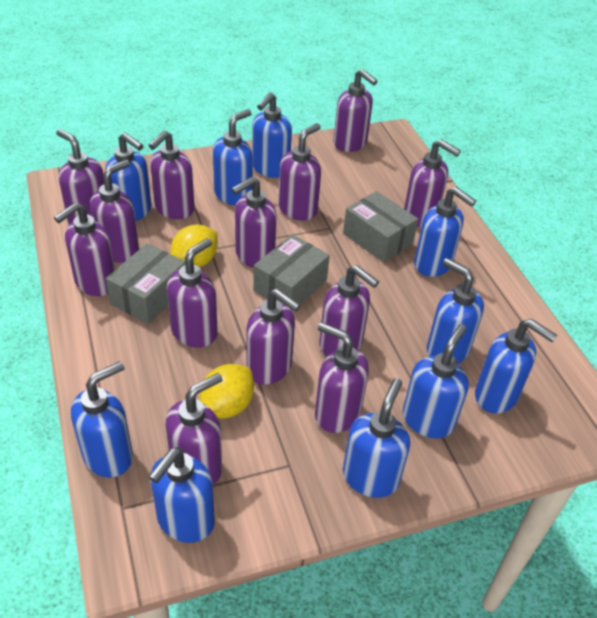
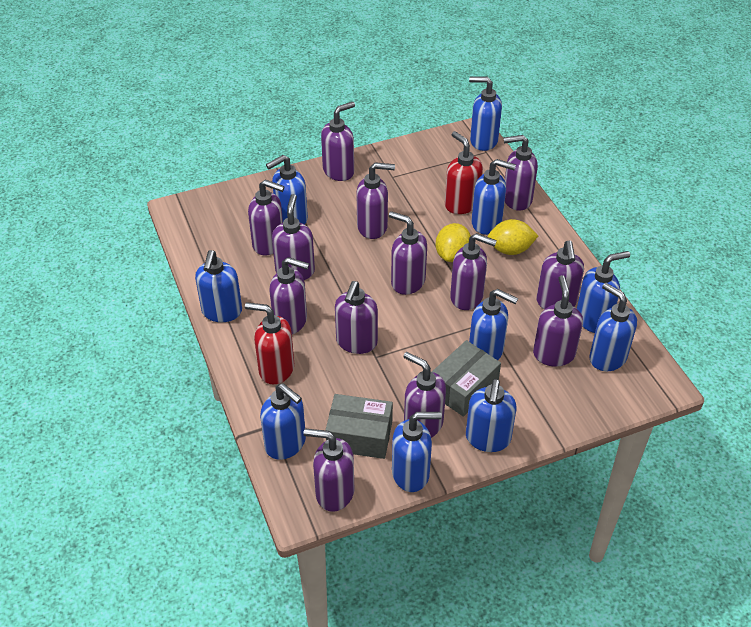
grey box: 3 -> 2
red soap dispenser: 0 -> 2

